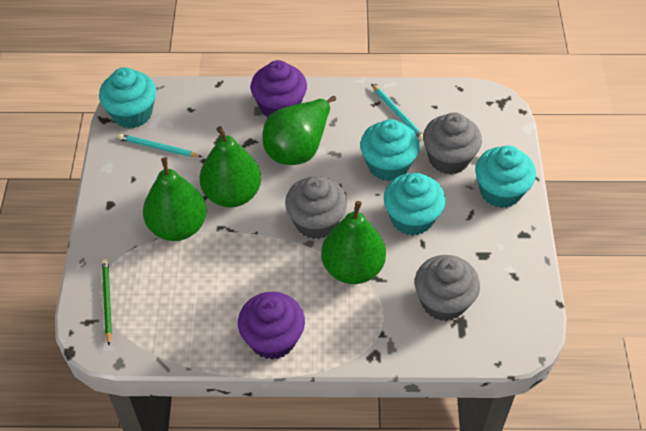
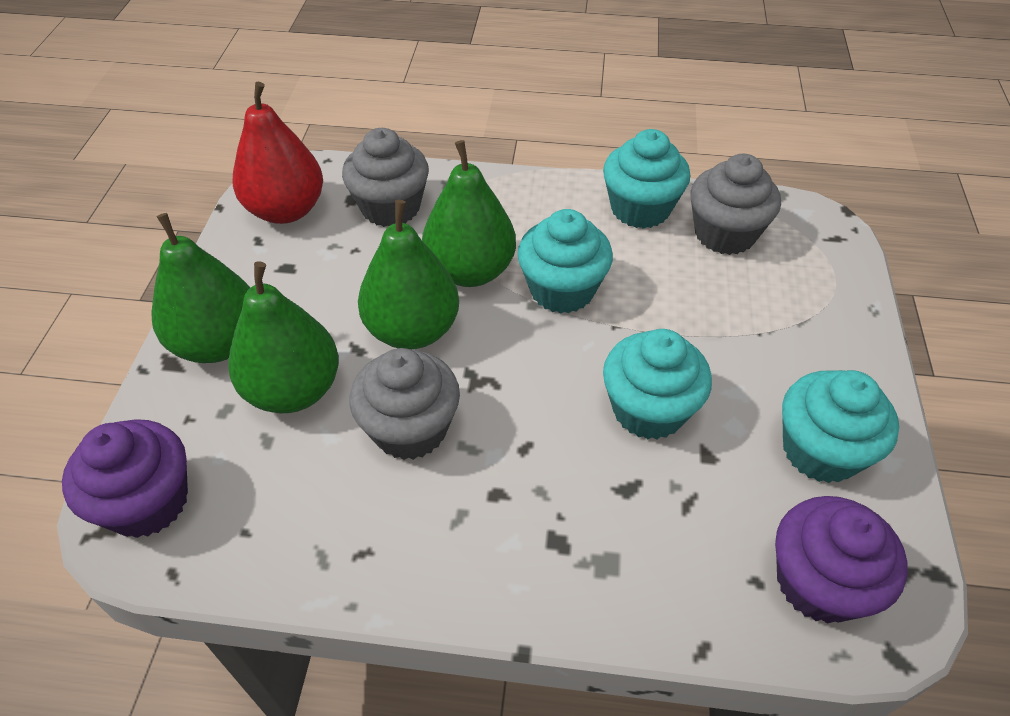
green pencil: 1 -> 0
red pear: 0 -> 1
turquoise pencil: 2 -> 0

